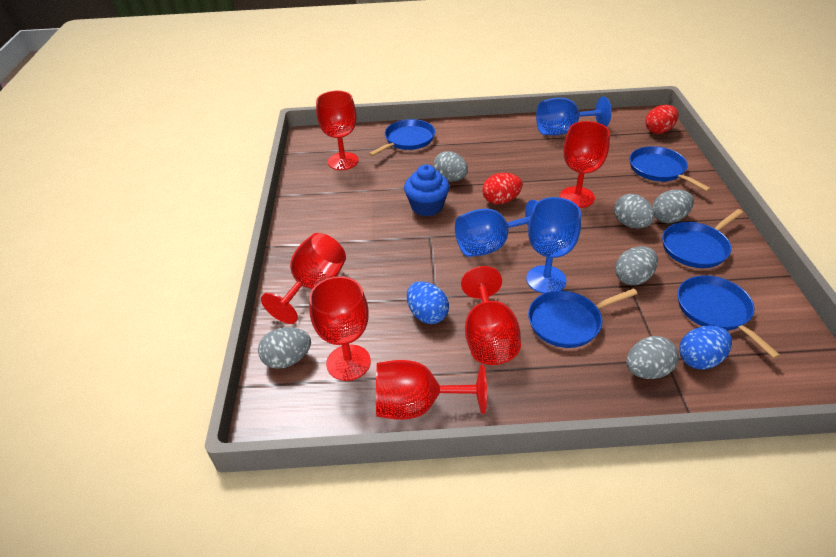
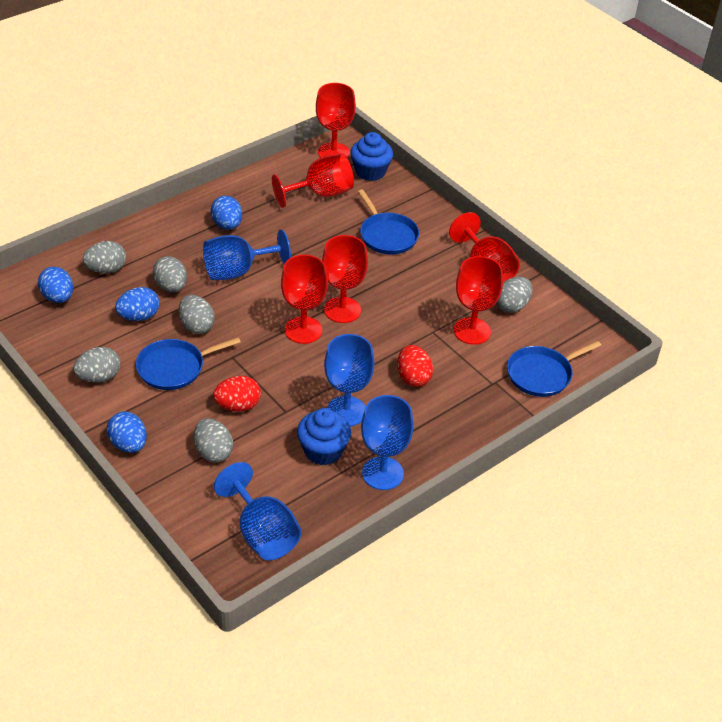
blue cupcake: 1 -> 2
blue egg: 2 -> 4
blue goblet: 3 -> 4
blue pan: 5 -> 3

